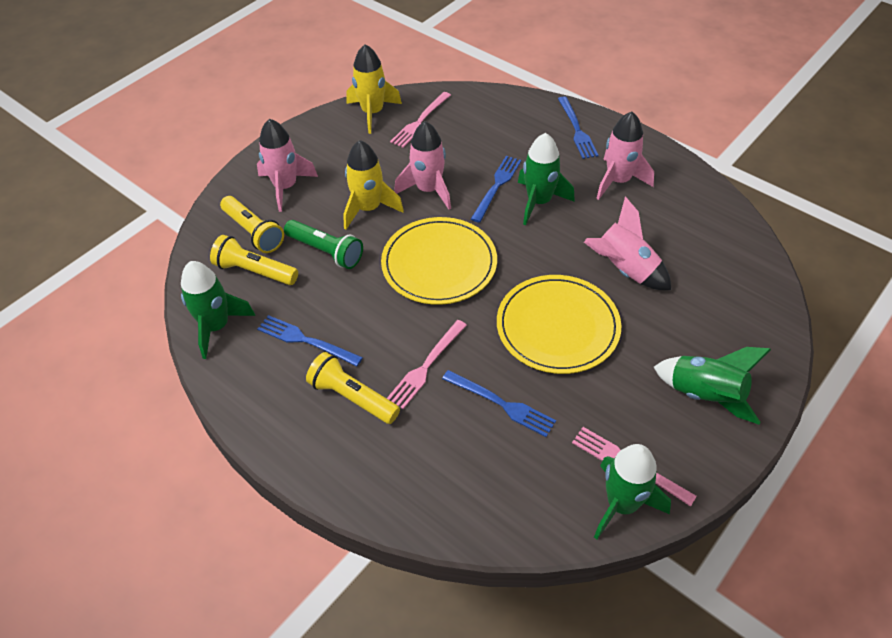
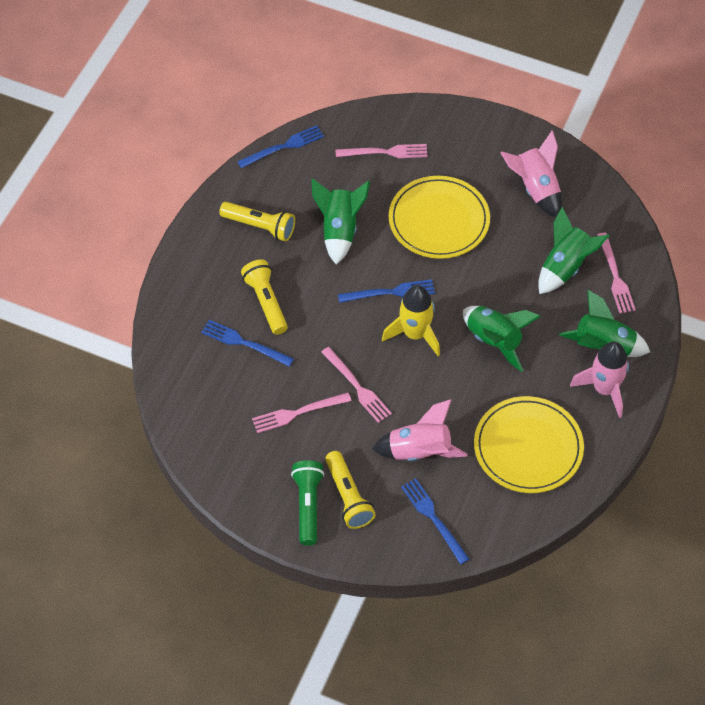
pink fork: 3 -> 4
pink rocket: 4 -> 3
yellow rocket: 2 -> 1

